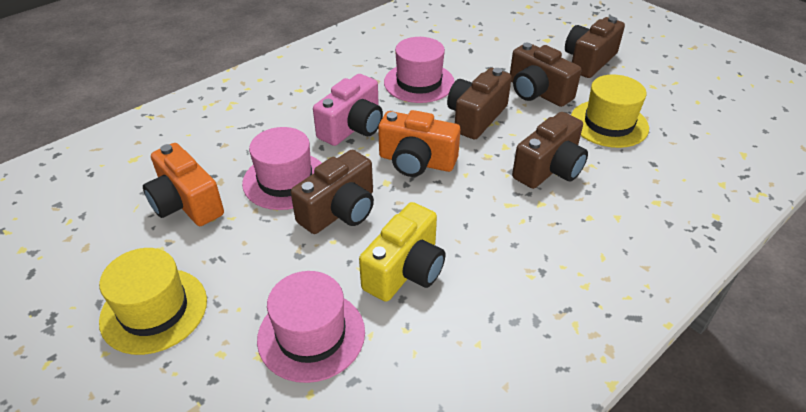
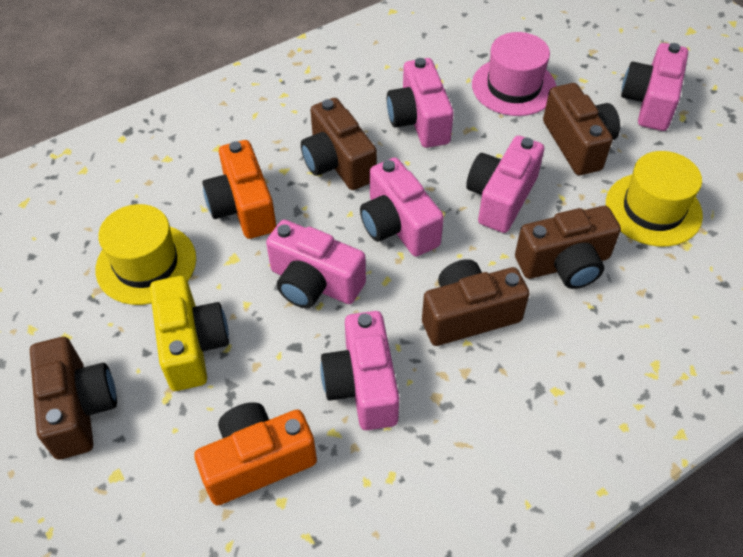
pink camera: 1 -> 6
pink hat: 3 -> 1

